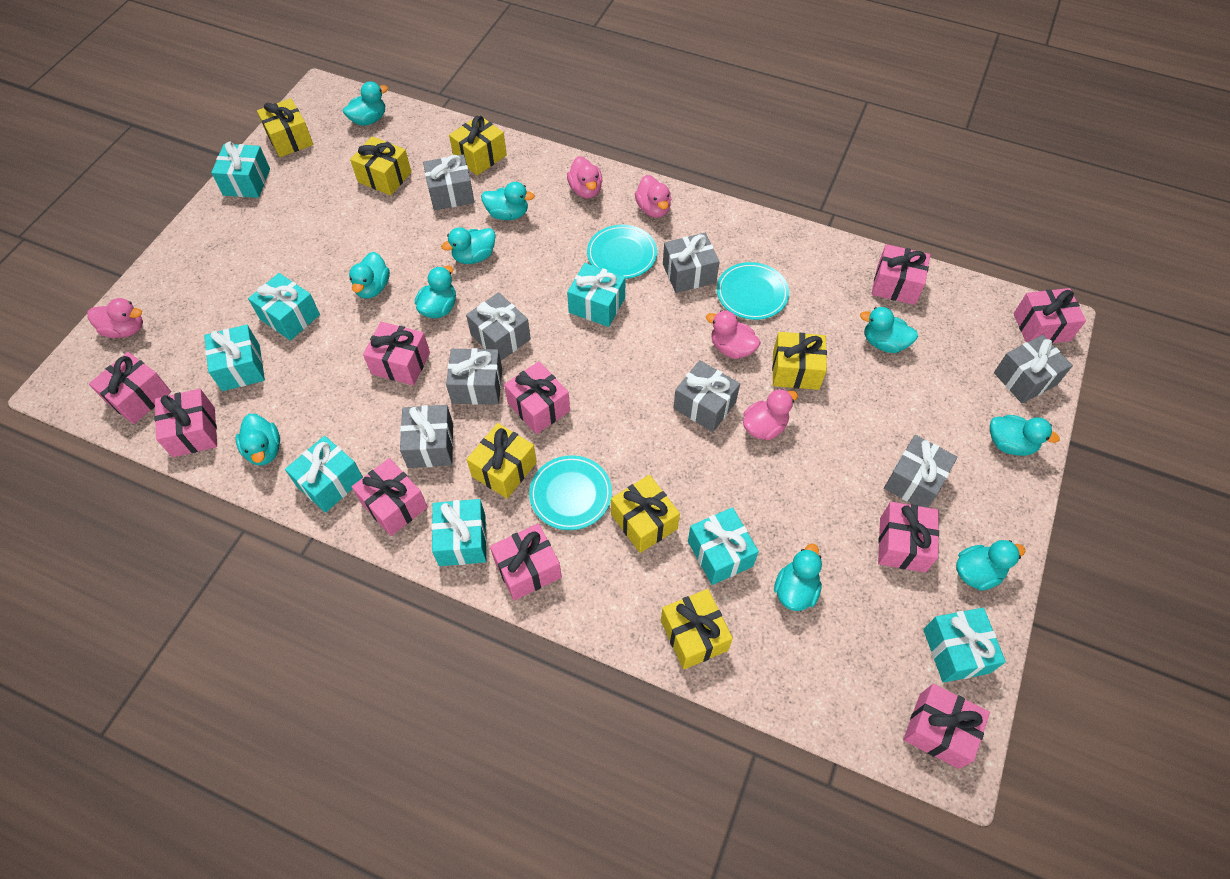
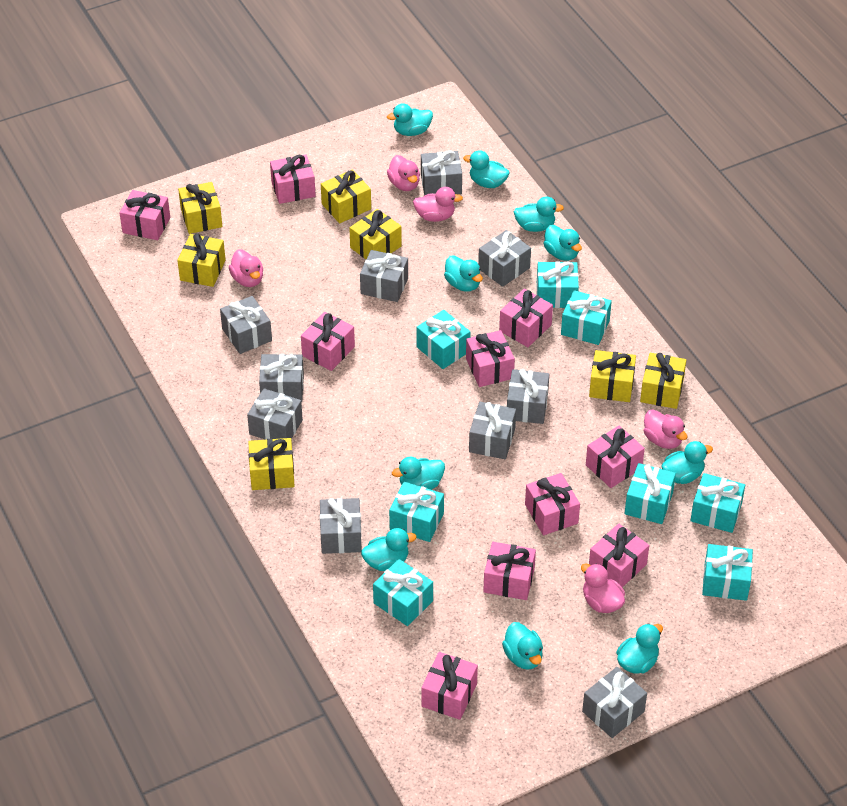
grey gift: 8 -> 10
turquoise plate: 3 -> 0

